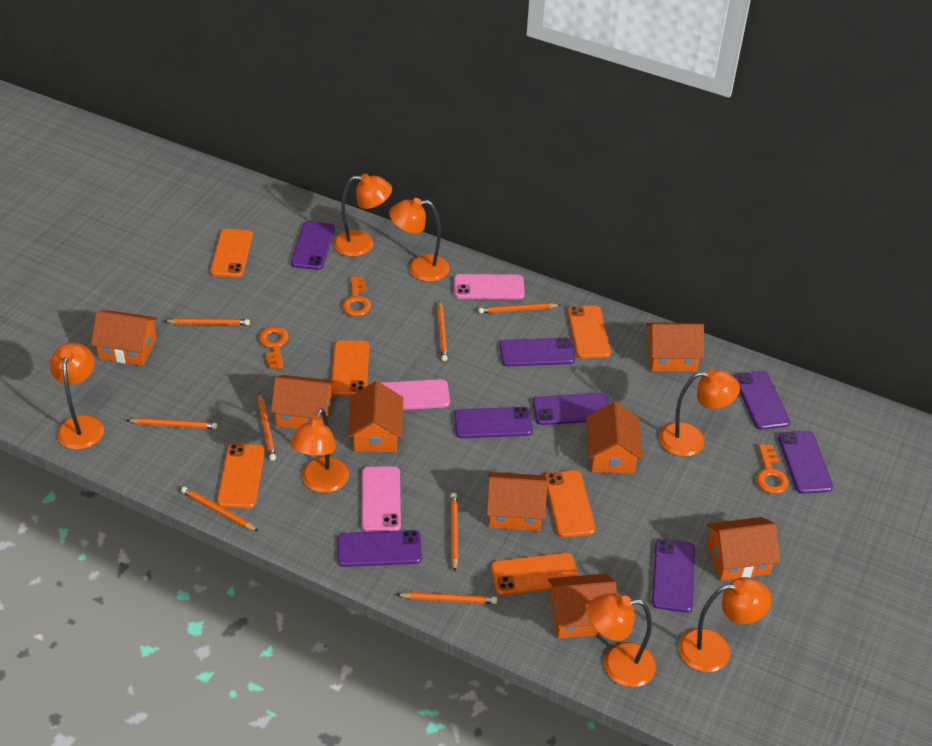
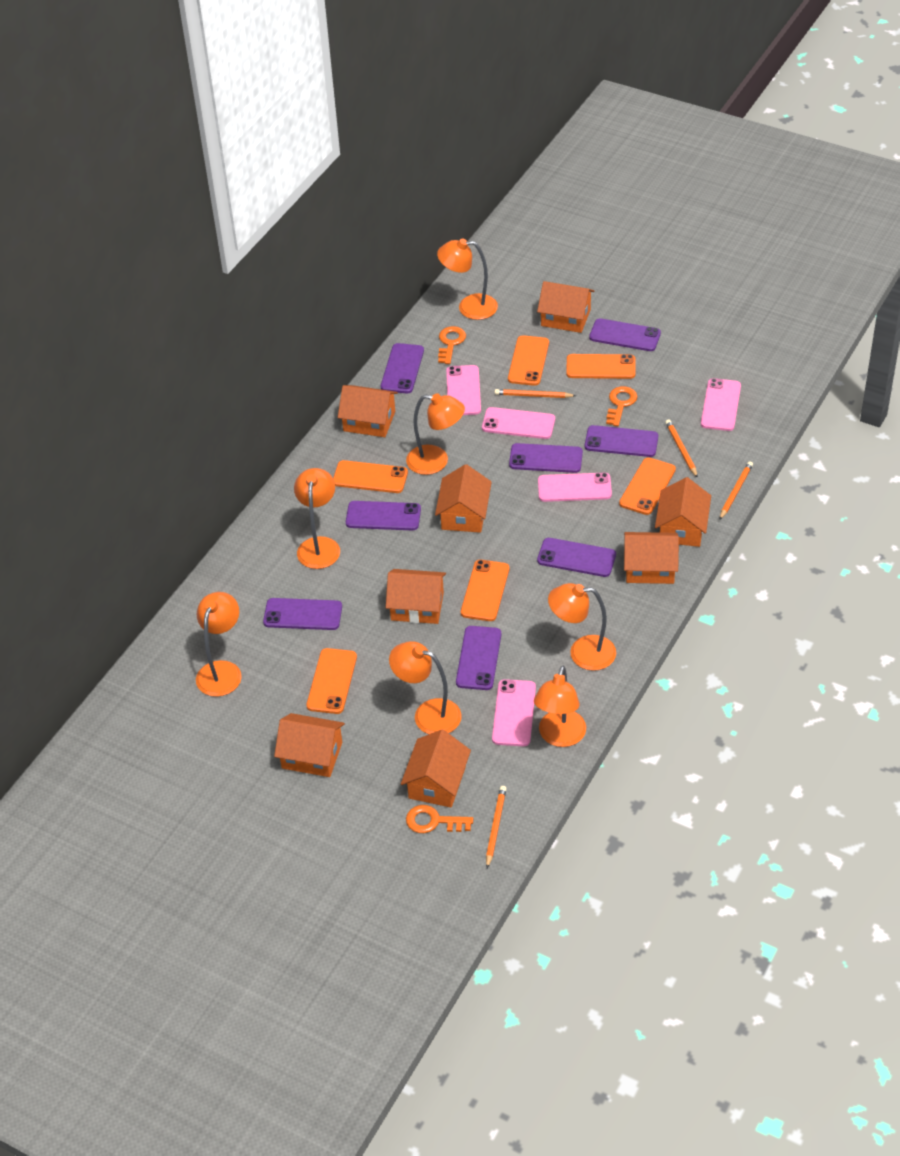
orange pencil: 8 -> 4
pink phone: 3 -> 5

